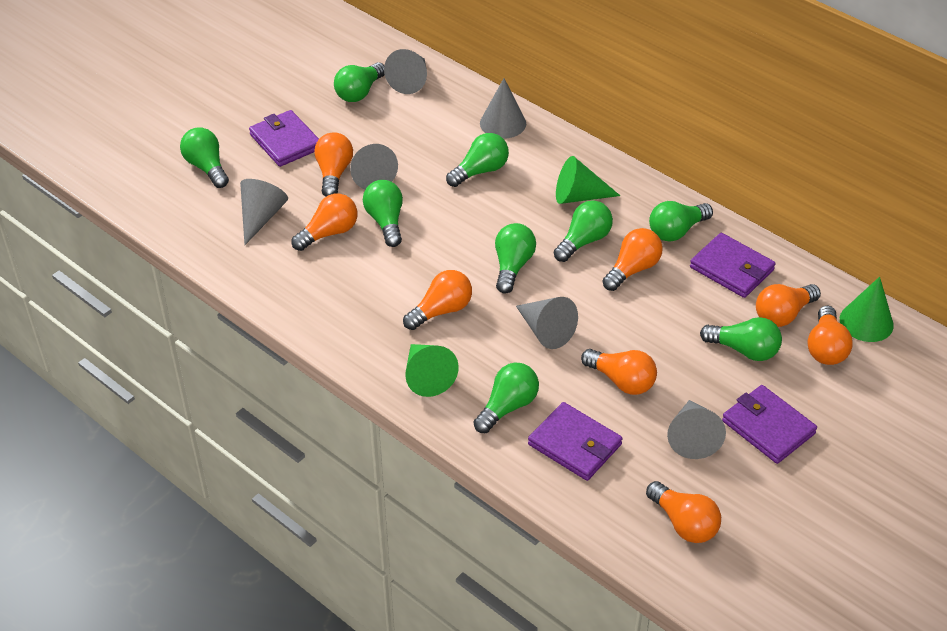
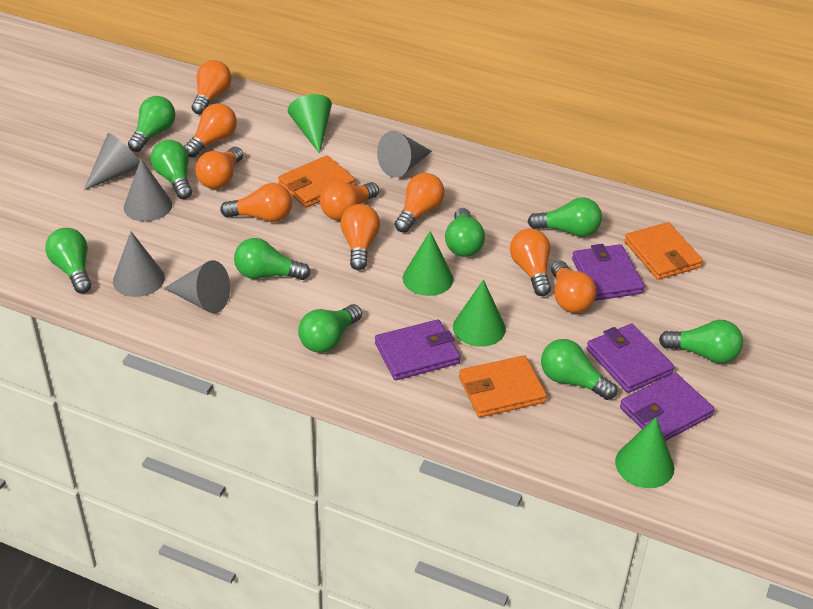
green cone: 3 -> 4
grey cone: 6 -> 5
orange light bulb: 8 -> 9
orange wallet: 0 -> 3

